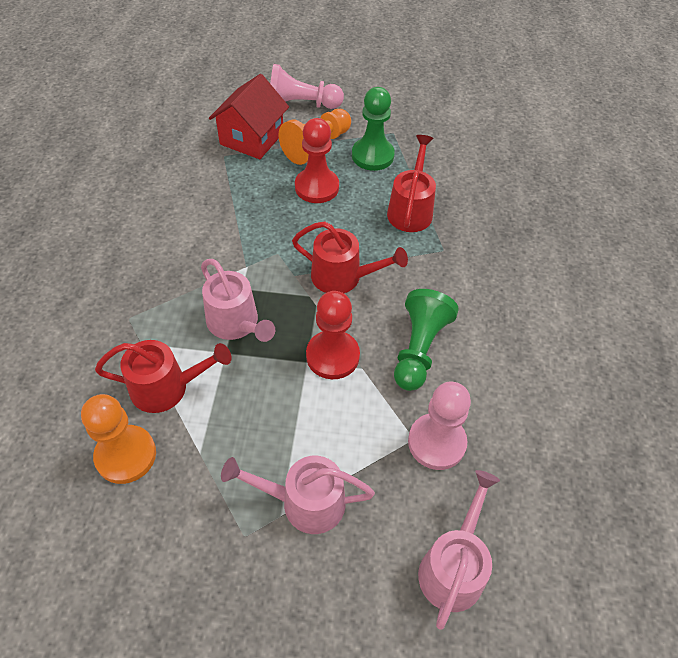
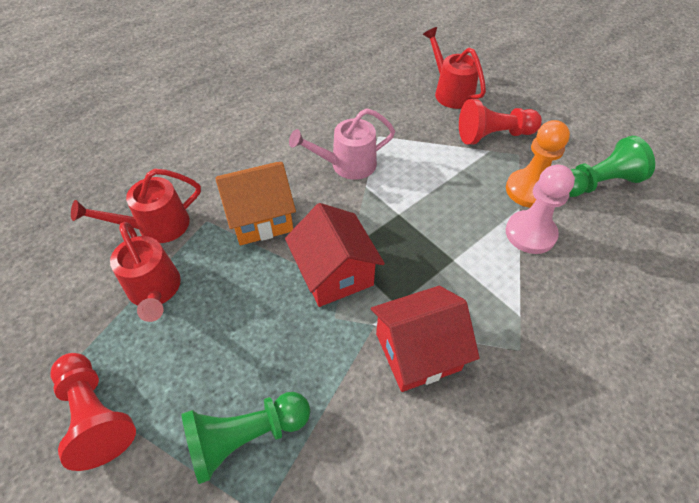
orange house: 0 -> 1
orange pawn: 2 -> 1
pink pawn: 2 -> 1
pink watering can: 3 -> 1
red house: 1 -> 2

